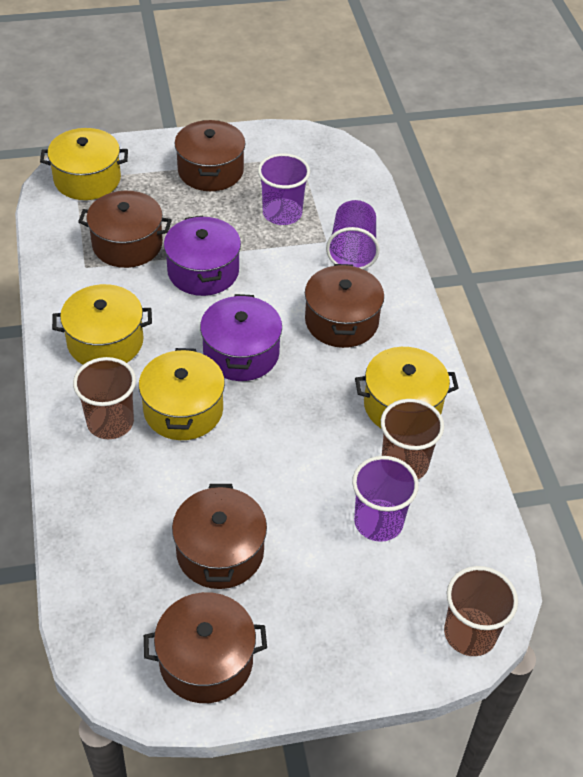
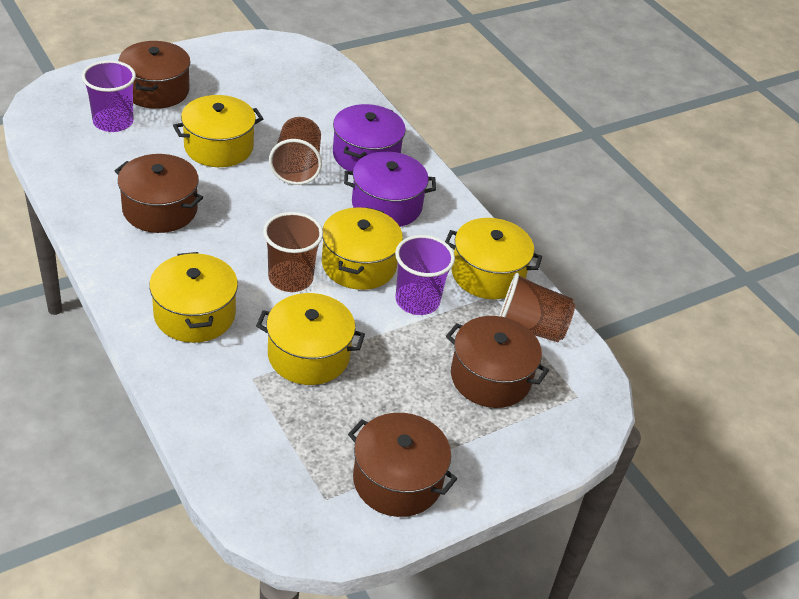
brown pot: 5 -> 4
purple cup: 3 -> 2
yellow pot: 4 -> 5

